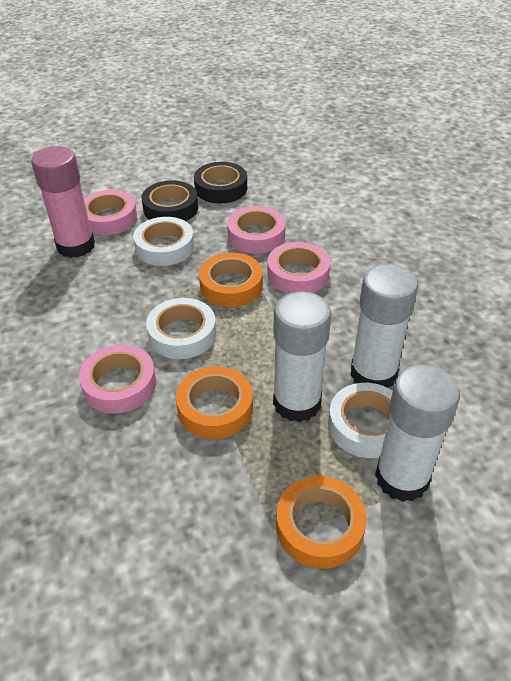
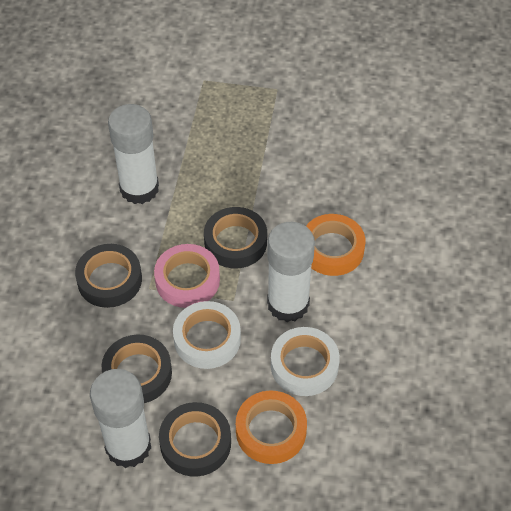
black tape: 2 -> 4
orange tape: 3 -> 2
pink glue stick: 1 -> 0
pink tape: 4 -> 1
white tape: 3 -> 2

